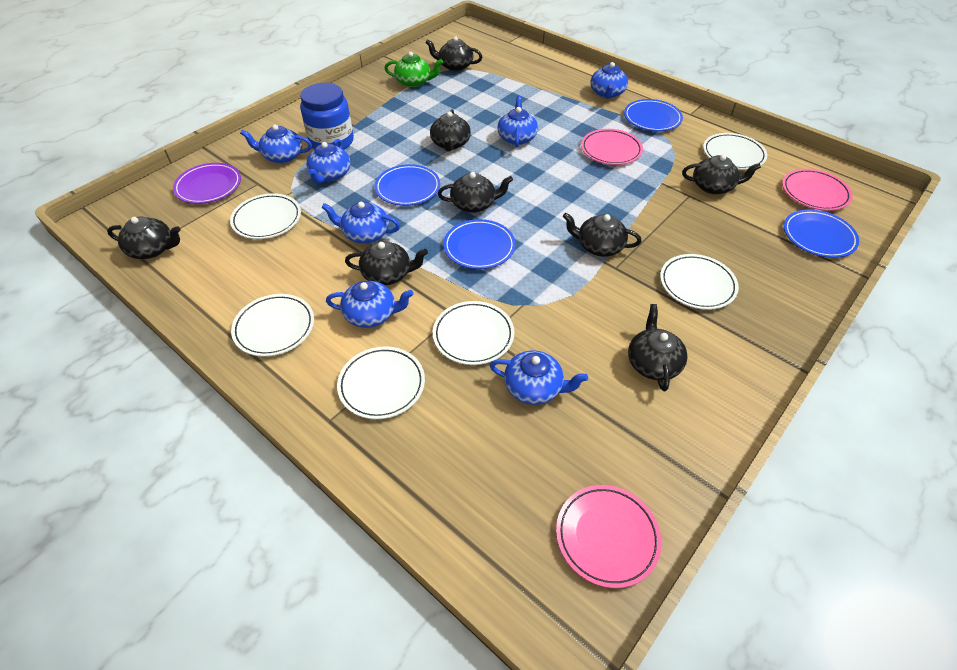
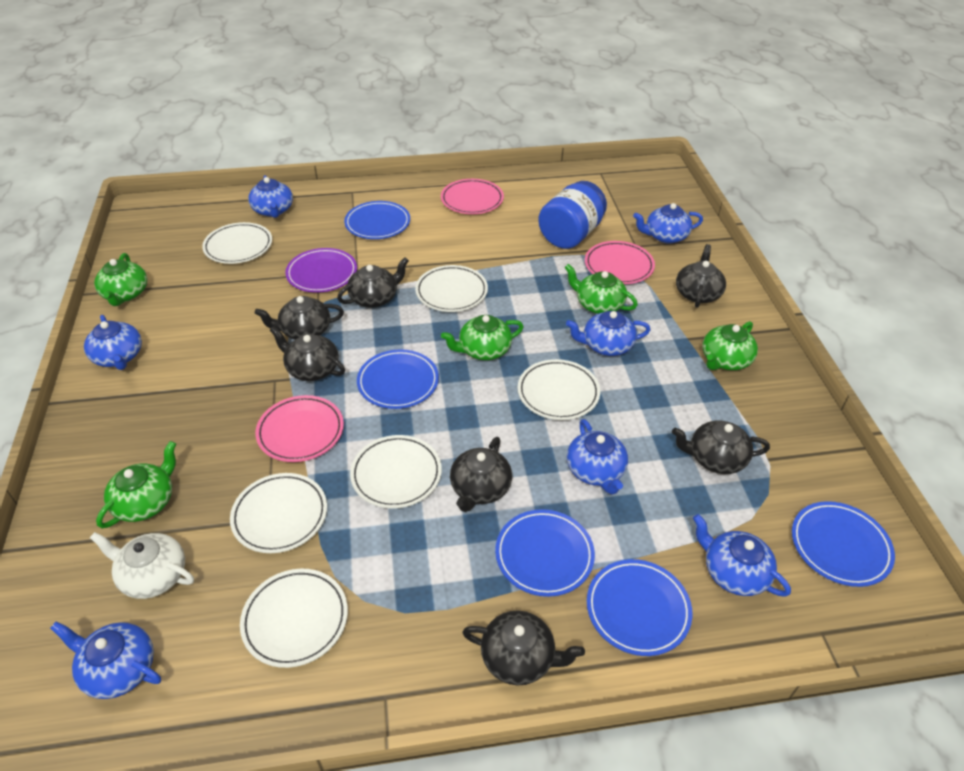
black teapot: 8 -> 7
blue plate: 4 -> 5
green teapot: 1 -> 5
white teapot: 0 -> 1

